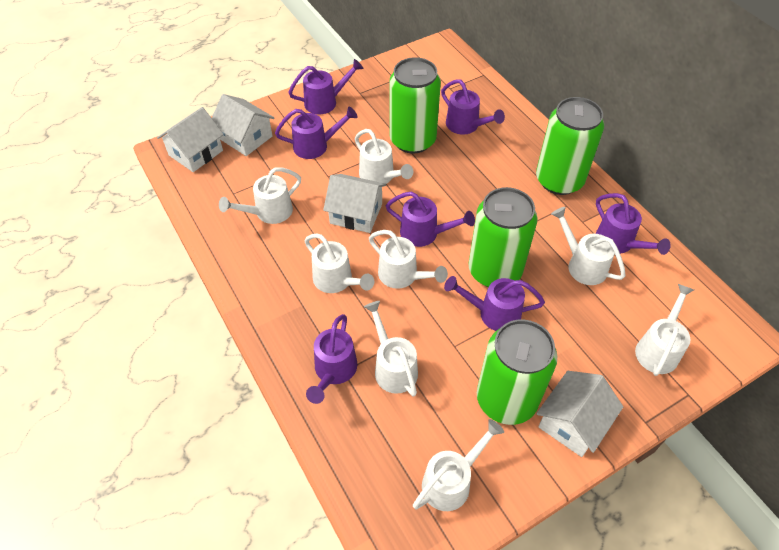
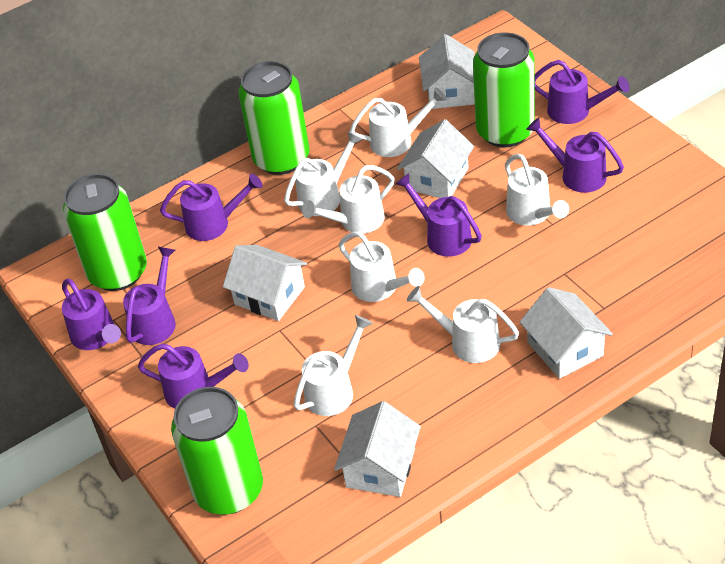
white house: 4 -> 5
white watering can: 8 -> 7

